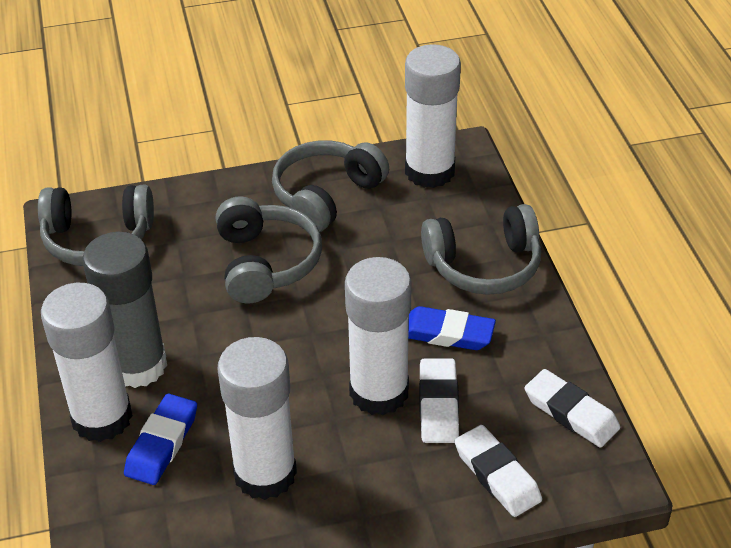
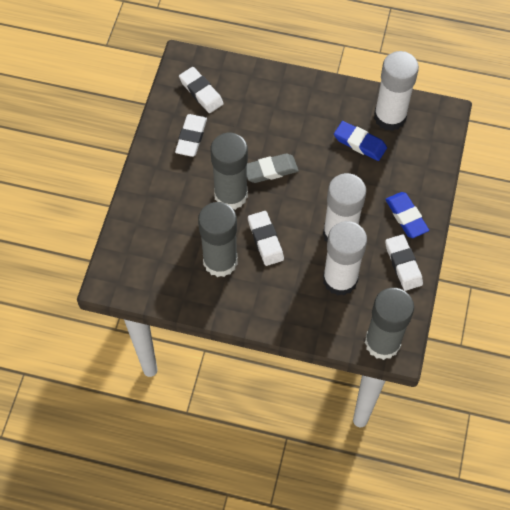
grey eraser: 0 -> 1
grey glue stick: 1 -> 3
grey headphones: 4 -> 0
white eraser: 3 -> 4
white glue stick: 4 -> 3

